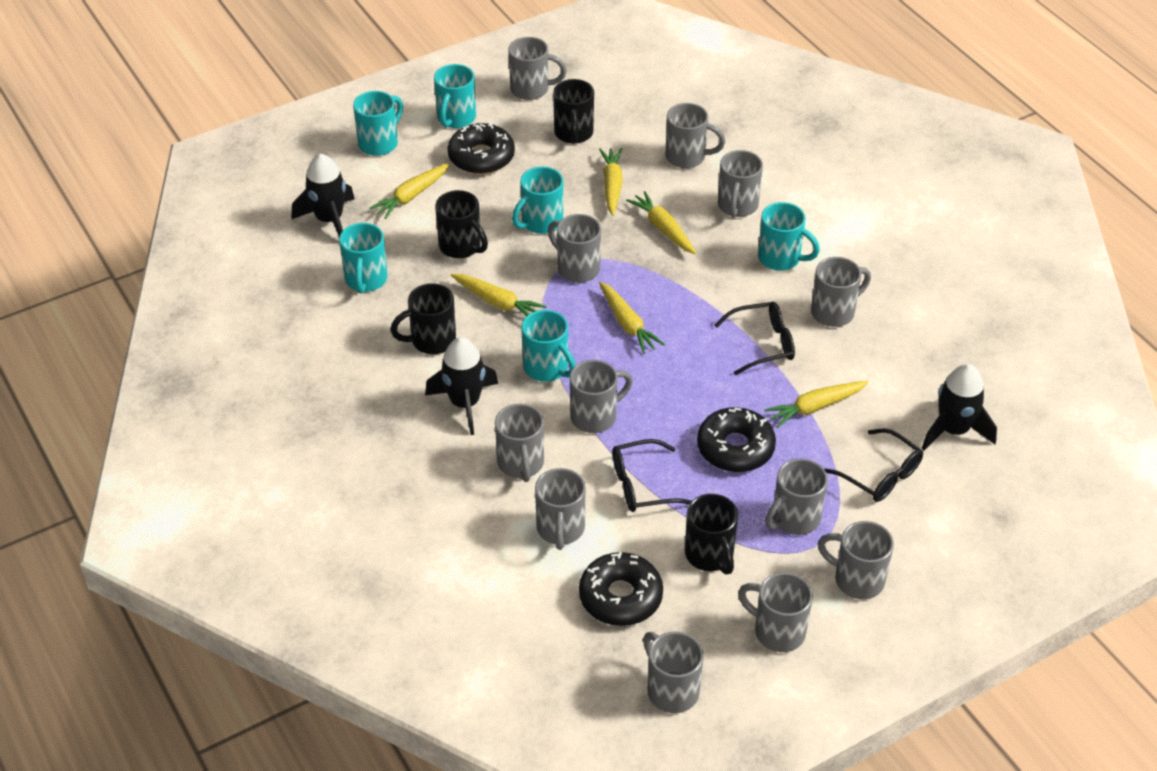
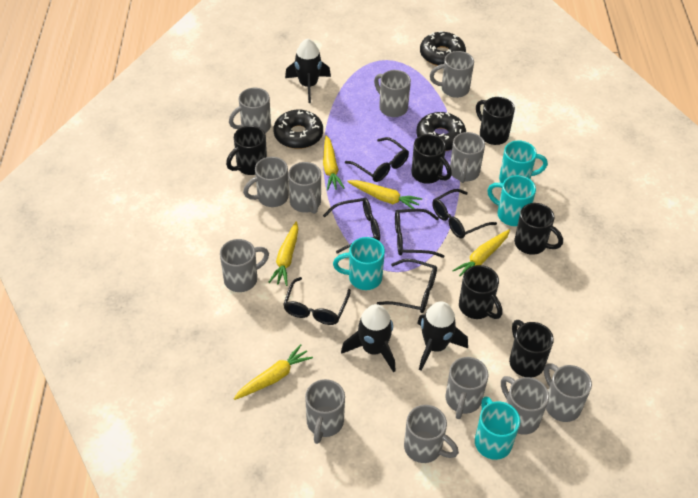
black glasses: 3 -> 6
black mug: 4 -> 6
turquoise mug: 6 -> 4
yellow carrot: 6 -> 5

